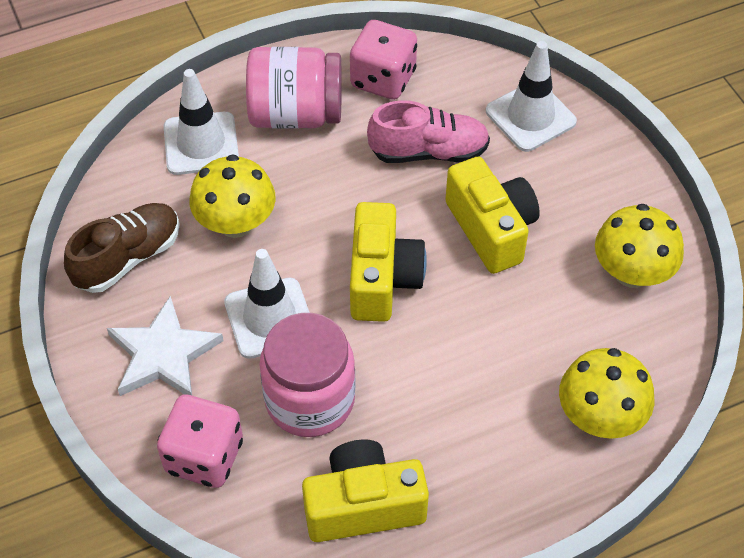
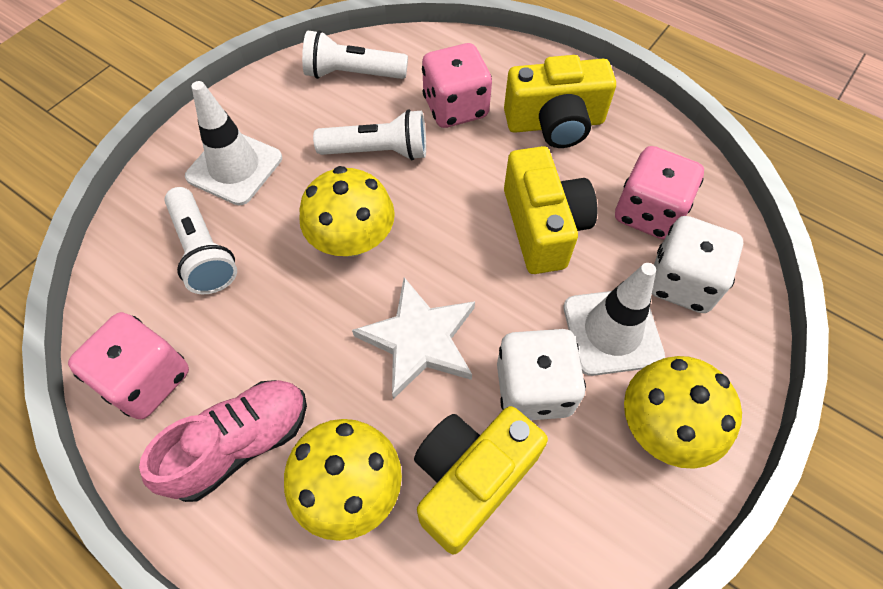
brown shoe: 1 -> 0
pink dice: 2 -> 3
pink jar: 2 -> 0
white dice: 0 -> 2
white flashlight: 0 -> 3
white traffic cone: 3 -> 2

